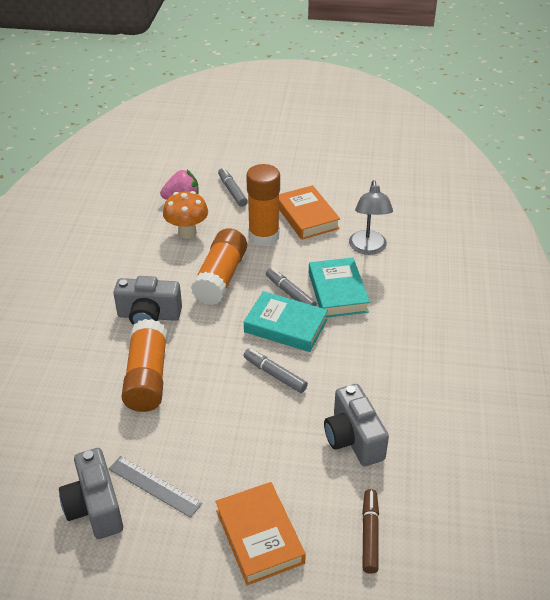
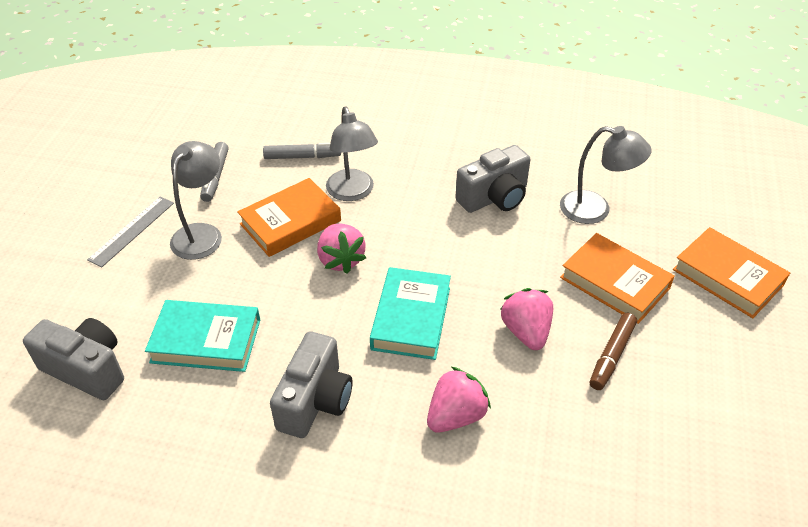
grey lamp: 1 -> 3
grey marker: 3 -> 2
orange book: 2 -> 3
orange glue stick: 3 -> 0
orange mushroom: 1 -> 0
pink strawberry: 1 -> 3

